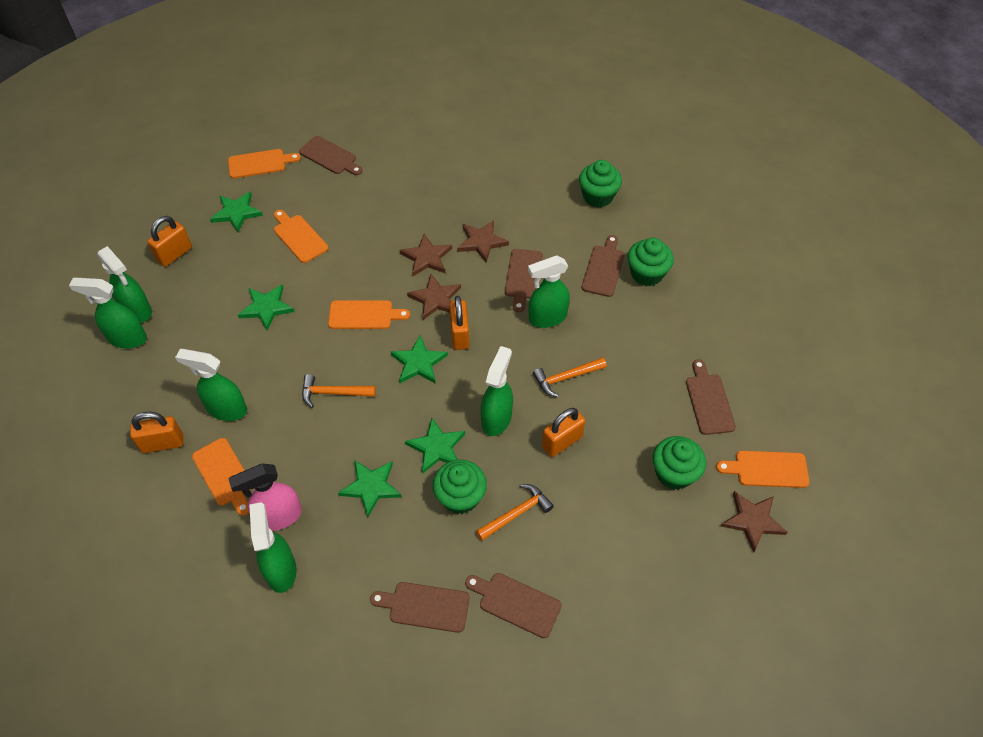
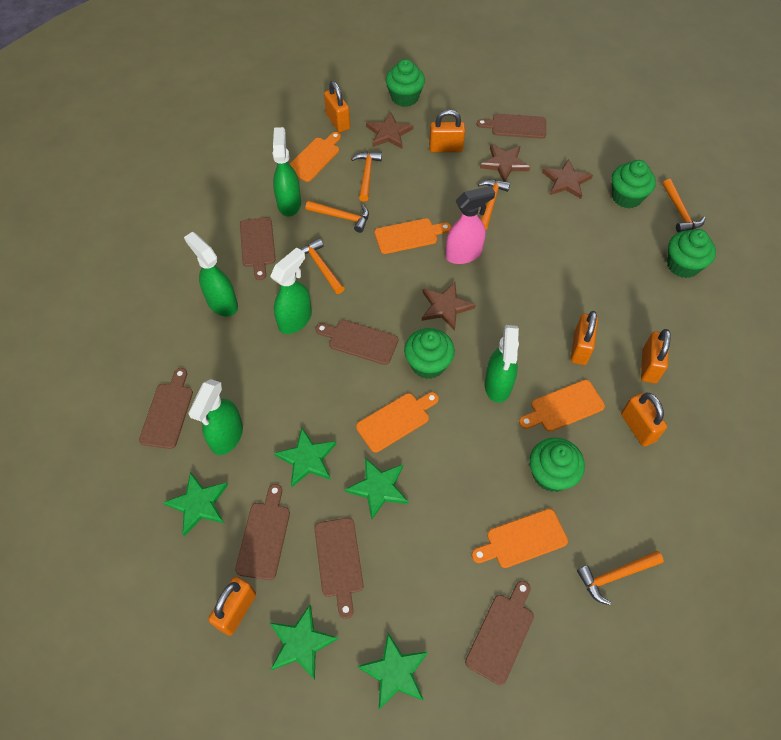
brown cutting board: 6 -> 7
green cupcake: 4 -> 5
green spray bottle: 6 -> 5
orange hammer: 3 -> 6
orange padlock: 4 -> 6

